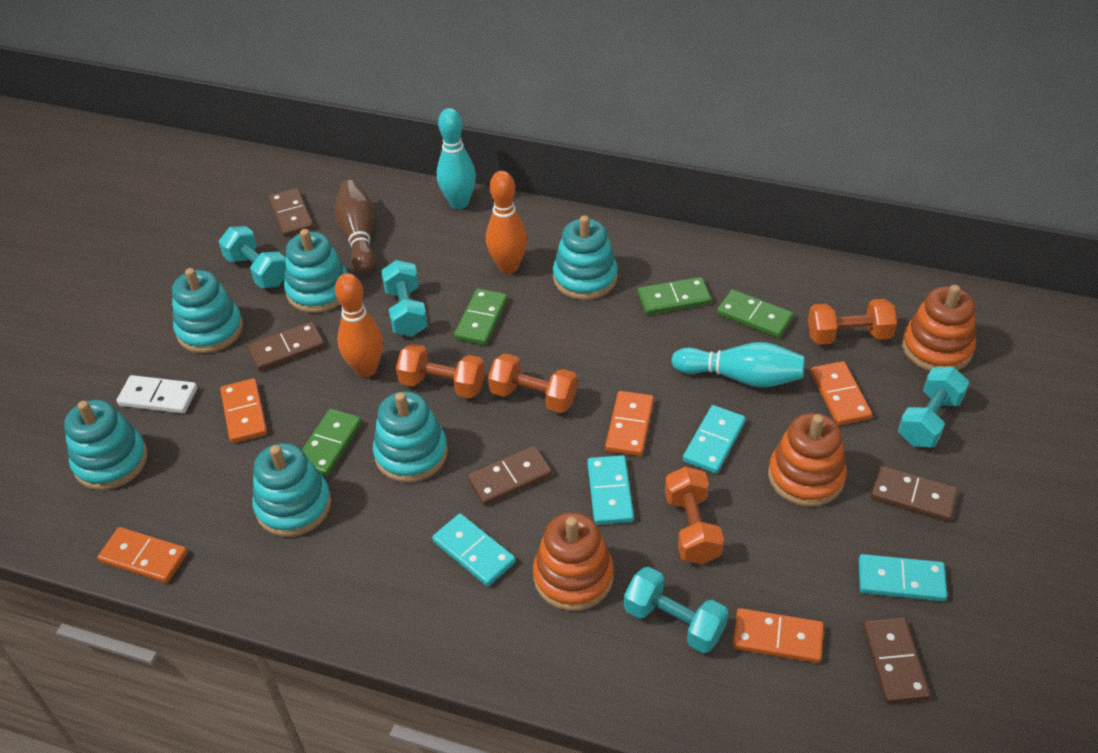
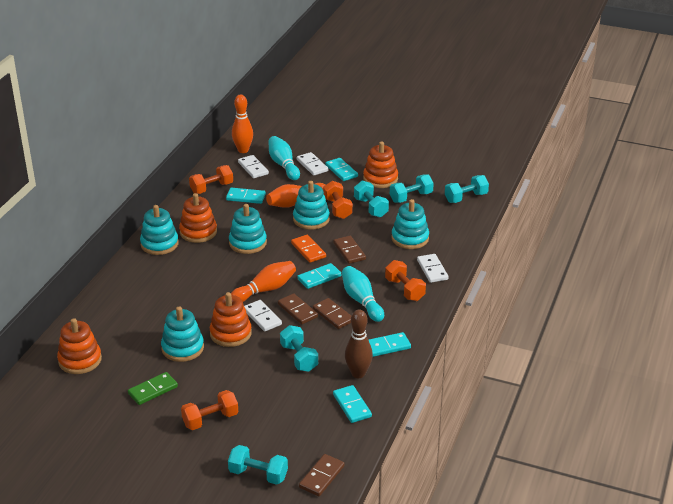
brown domino: 5 -> 4
green domino: 4 -> 1
orange bowling pin: 2 -> 3
orange domino: 5 -> 1
orange stacking toy: 3 -> 4
turquoise domino: 4 -> 5
turquoise dumbbell: 4 -> 5
turquoise stacking toy: 6 -> 5
white domino: 1 -> 4

